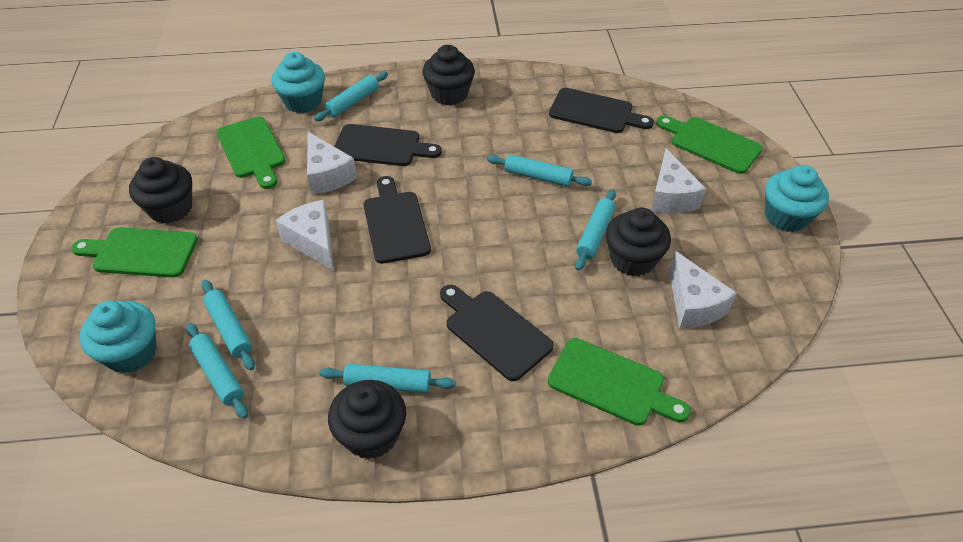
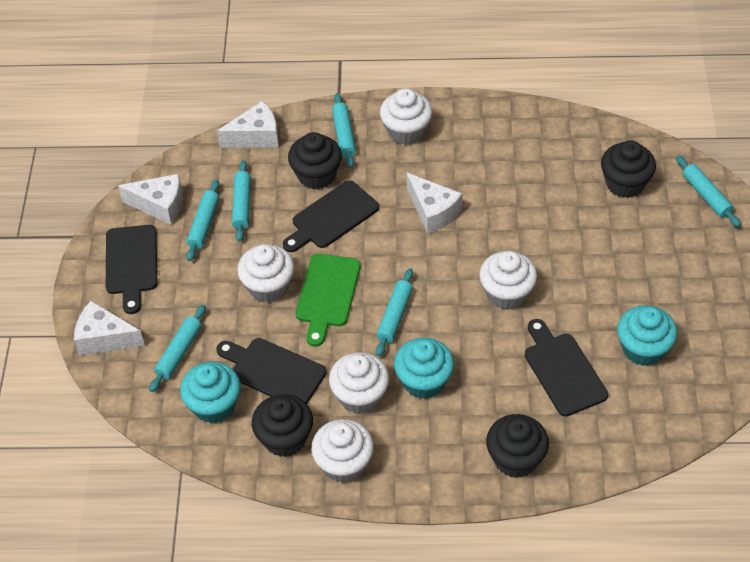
green cutting board: 4 -> 1
white cupcake: 0 -> 5

